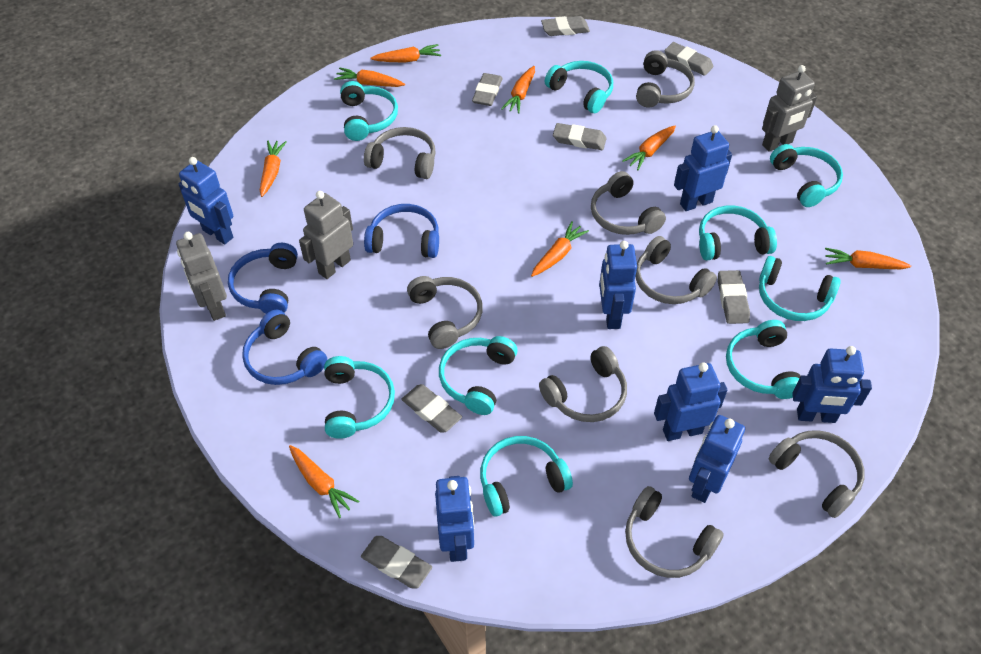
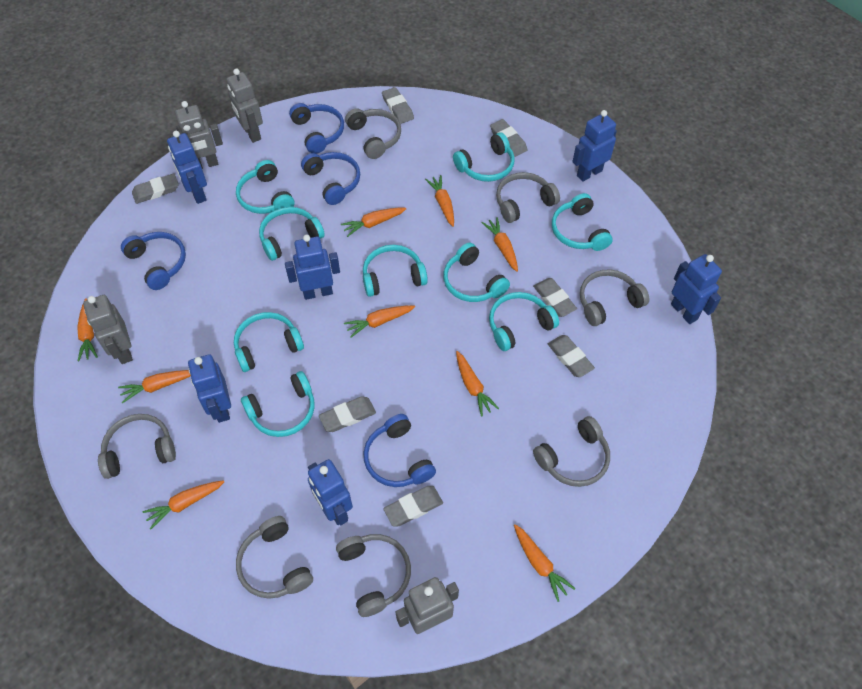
blue headphones: 3 -> 4
blue robot: 7 -> 6
grey headphones: 8 -> 7
grey robot: 3 -> 4
orange carrot: 8 -> 9

